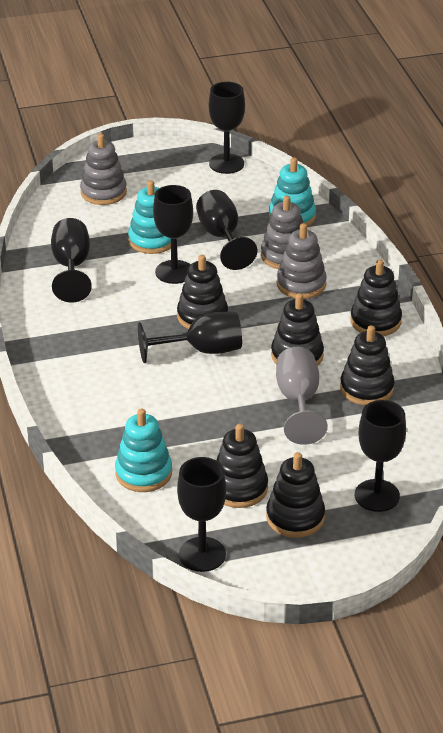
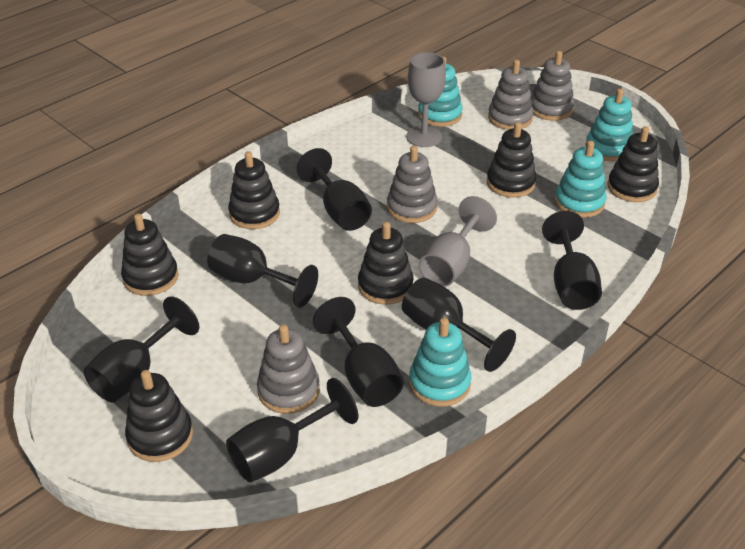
grey goblet: 1 -> 2
grey stacking toy: 3 -> 4
turquoise stacking toy: 3 -> 4

